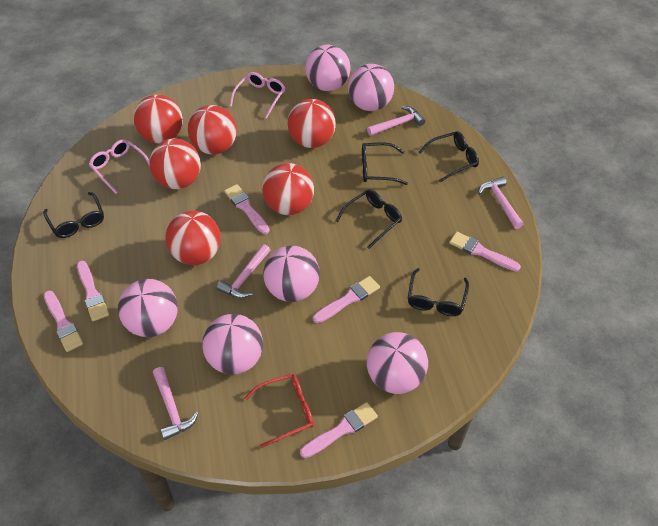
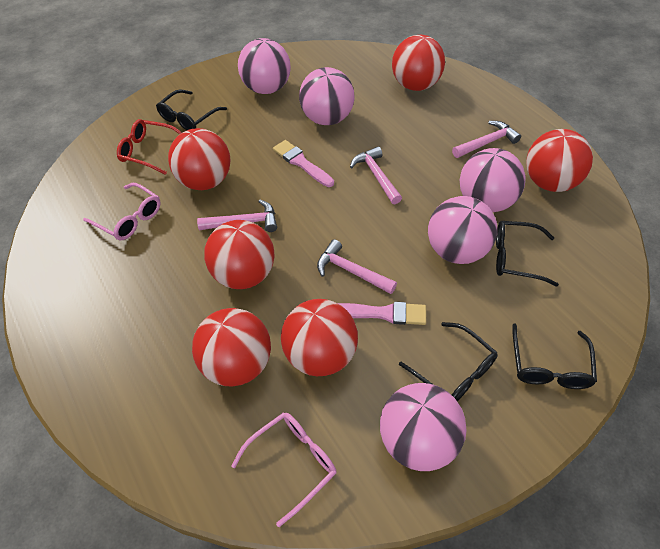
black glasses: 5 -> 4
pink ball: 6 -> 5
pink brush: 6 -> 2

